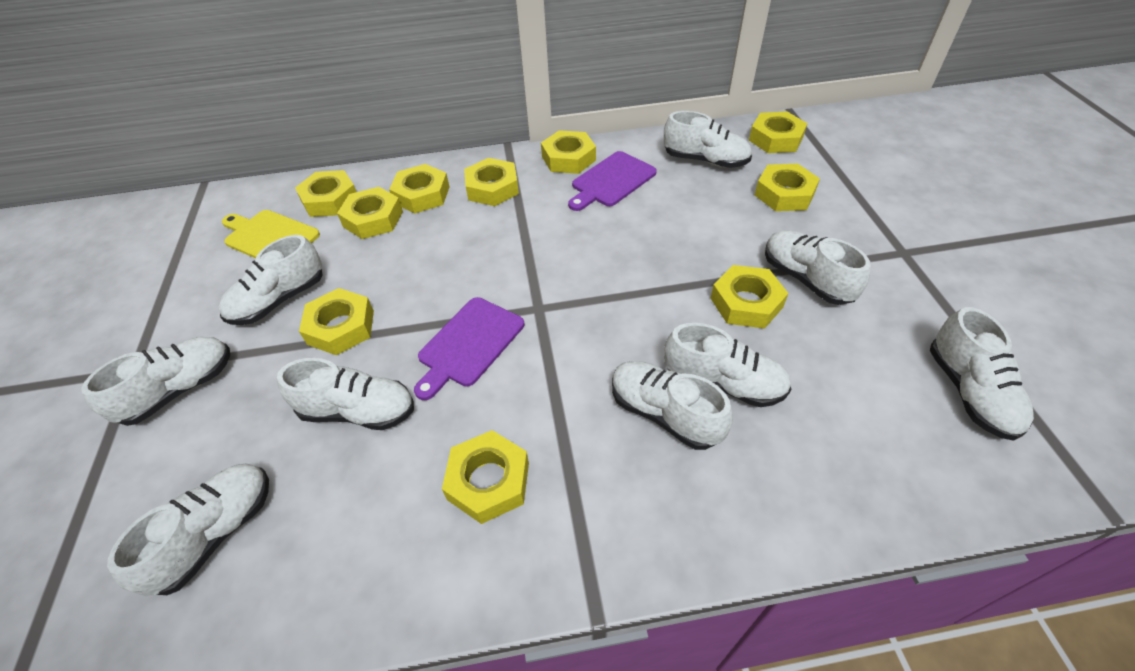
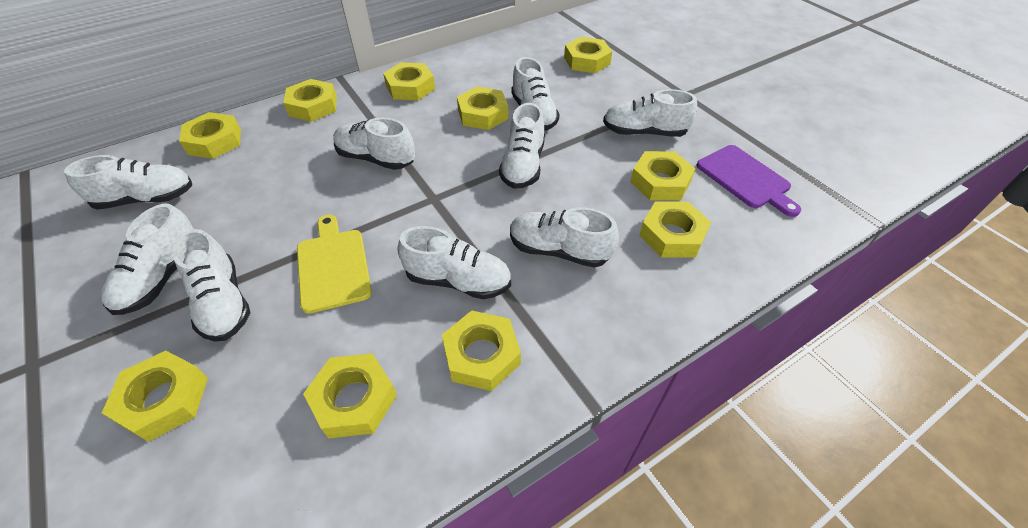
purple cutting board: 2 -> 1

